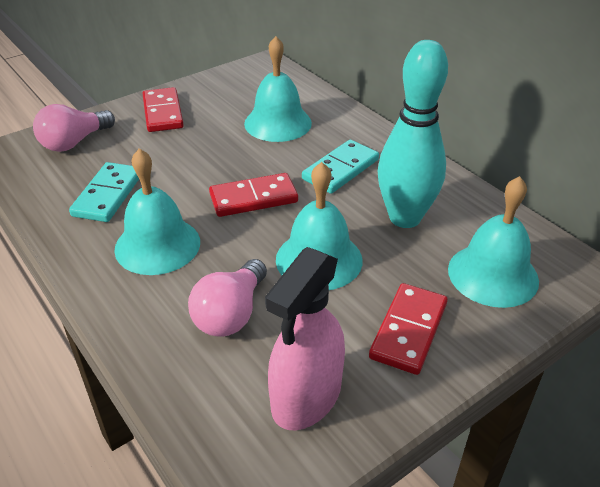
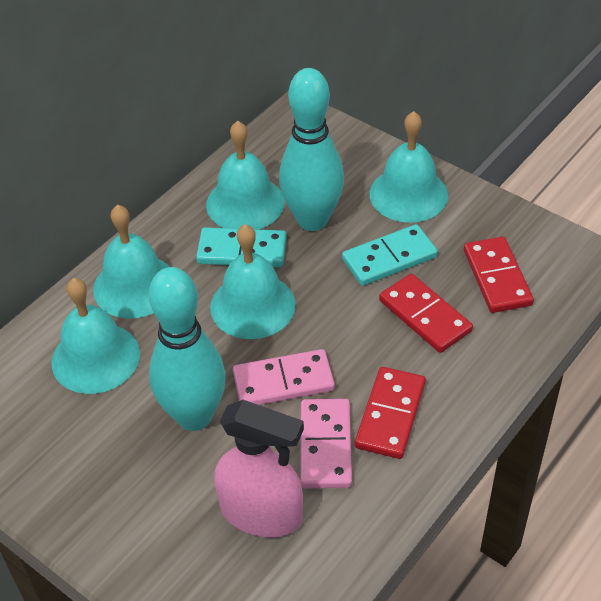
pink domino: 0 -> 2
pink light bulb: 2 -> 0
turquoise bell: 4 -> 5
turquoise bowling pin: 1 -> 2

